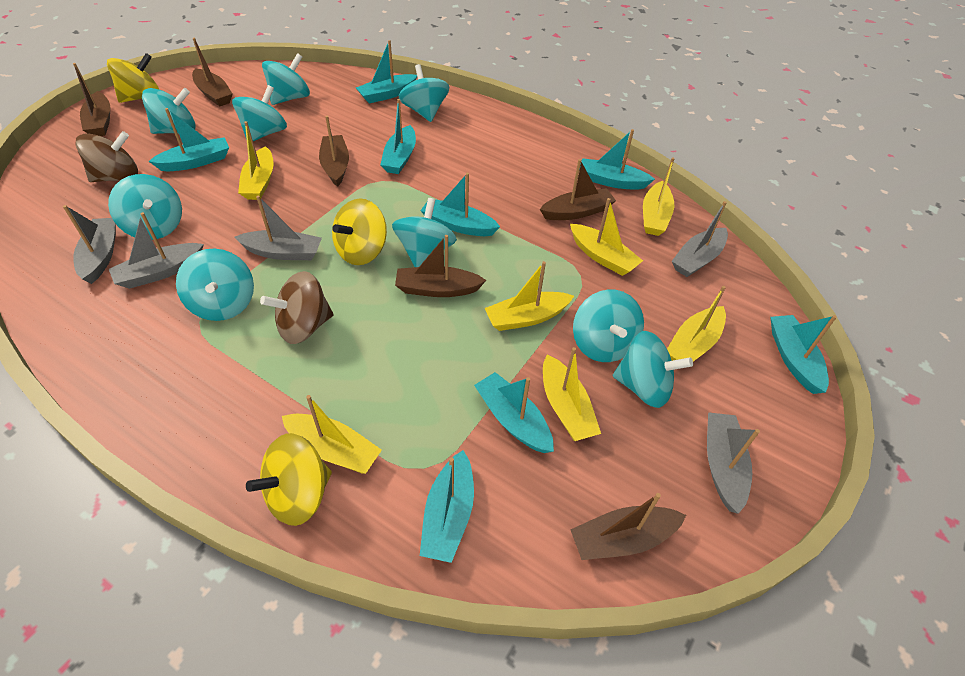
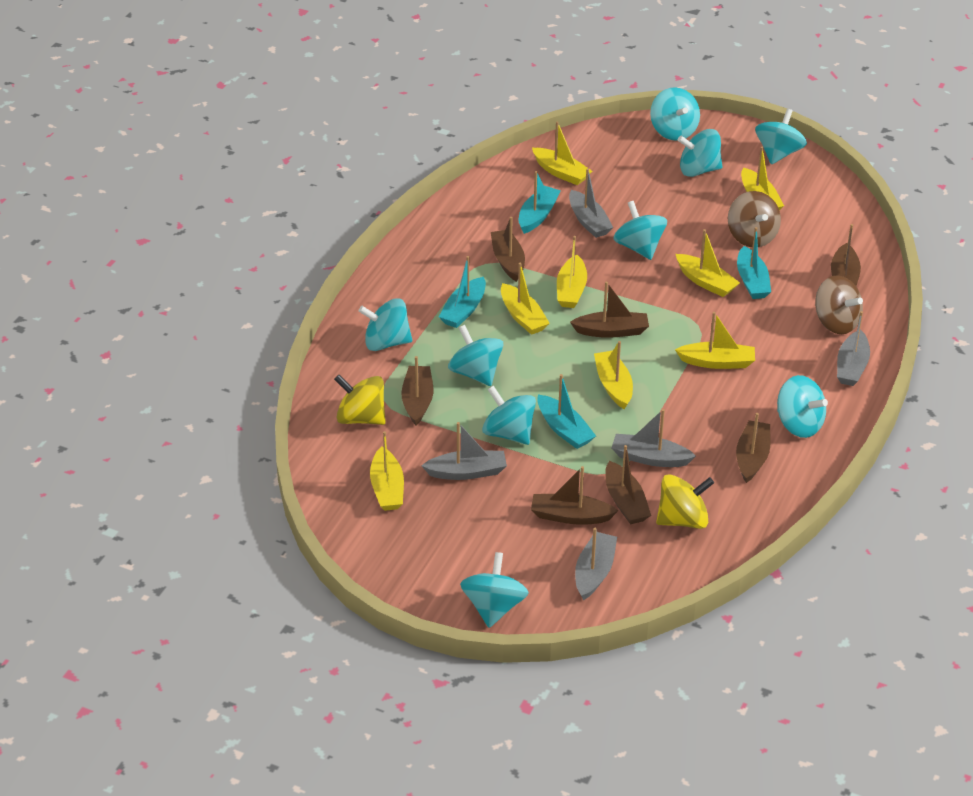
brown boat: 6 -> 7
turquoise boat: 8 -> 4
yellow boat: 7 -> 8
yellow spinning top: 3 -> 2

